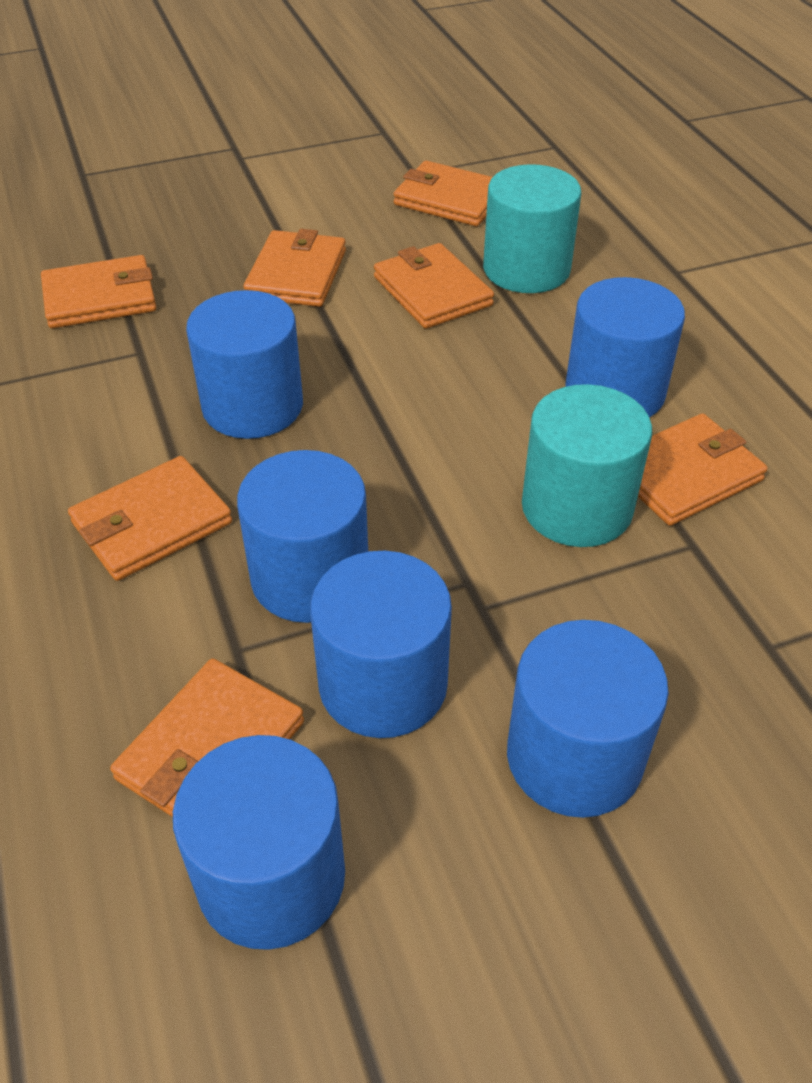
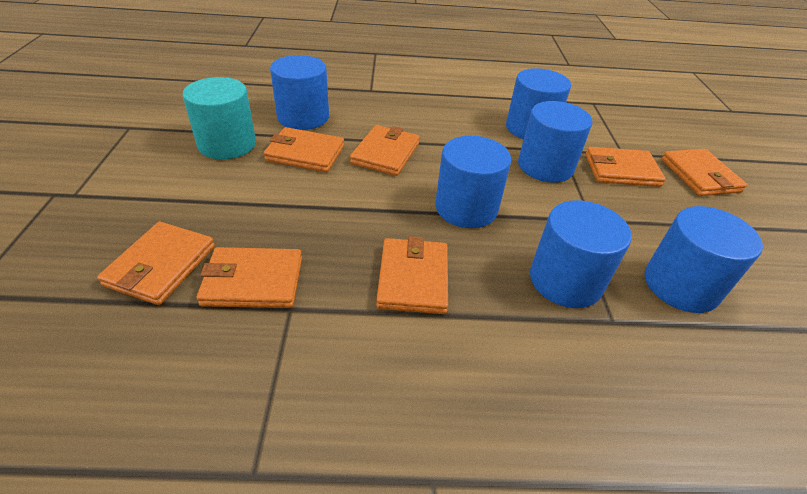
turquoise cylinder: 2 -> 1

